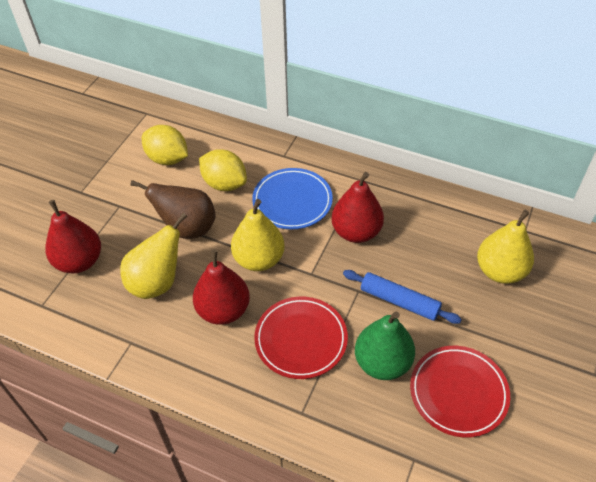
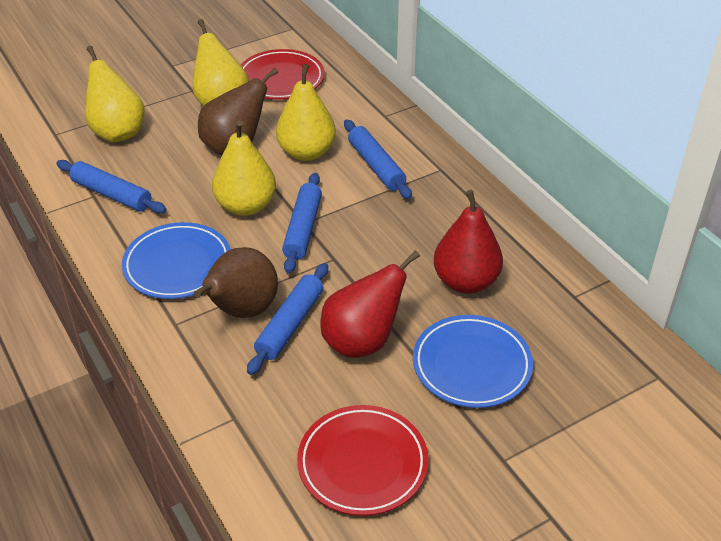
blue plate: 1 -> 2
blue rolling pin: 1 -> 4
brown pear: 1 -> 2
green pear: 1 -> 0
red pear: 3 -> 2
yellow lemon: 2 -> 0
yellow pear: 3 -> 4

